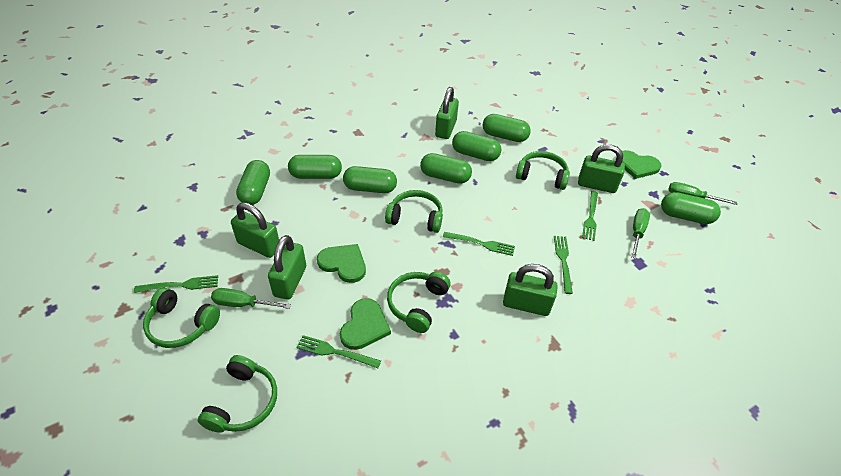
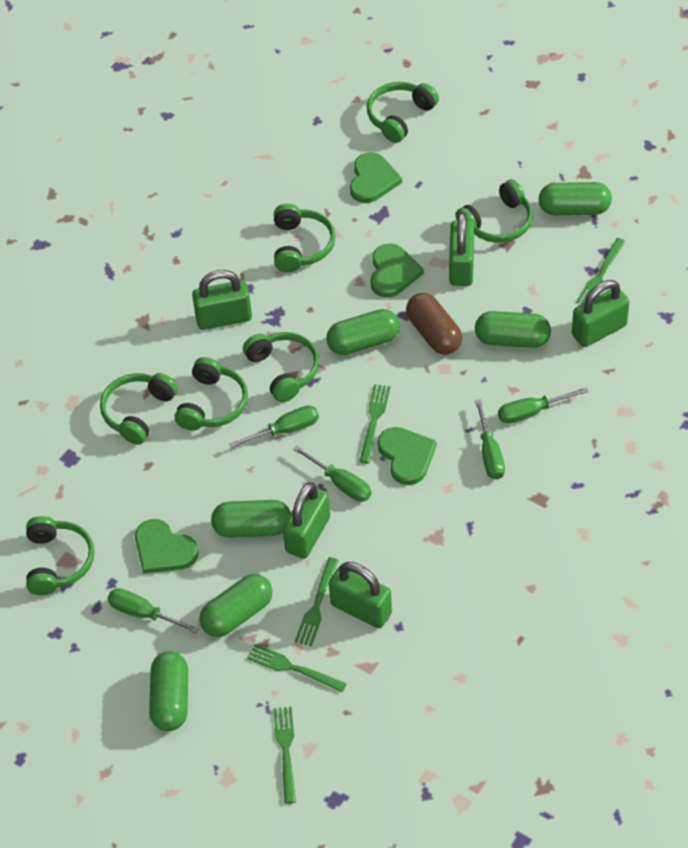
brown capsule: 0 -> 1
green capsule: 7 -> 6
green headphones: 5 -> 7
green heart: 3 -> 4
green screwdriver: 3 -> 5

